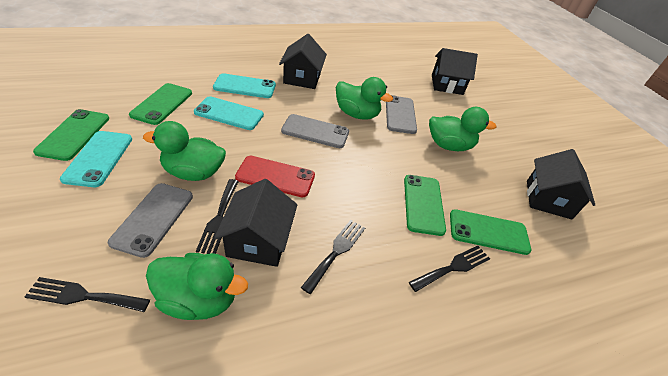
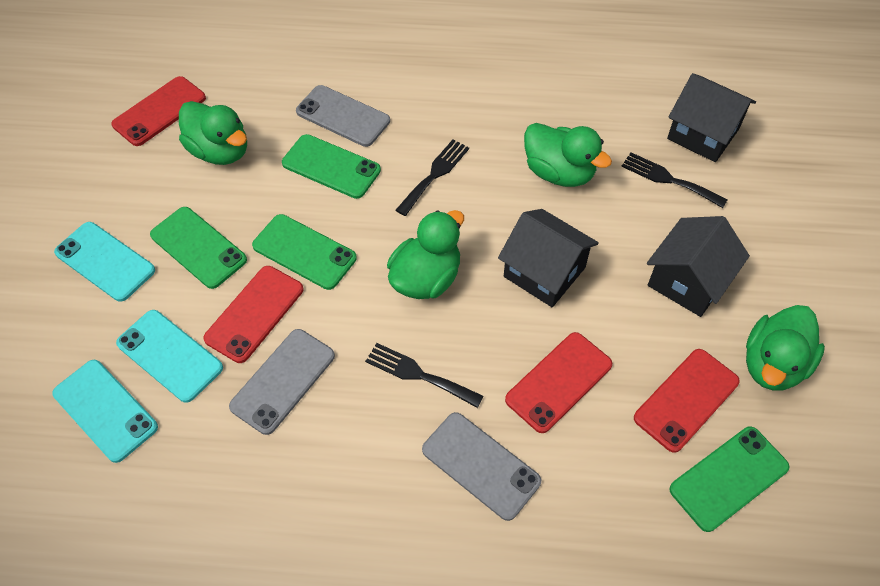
black fork: 4 -> 3
black house: 4 -> 3
red phone: 1 -> 4

